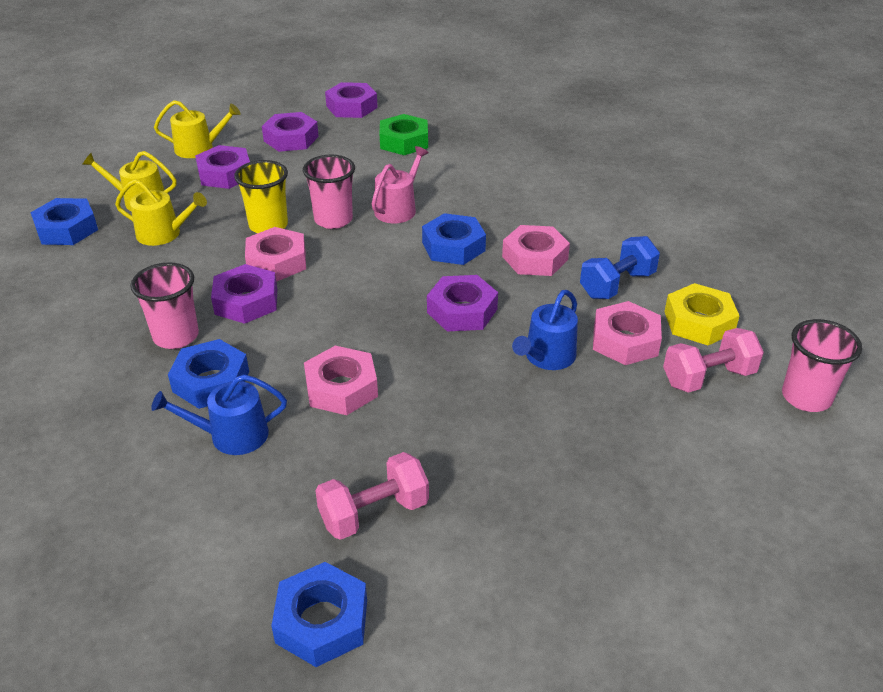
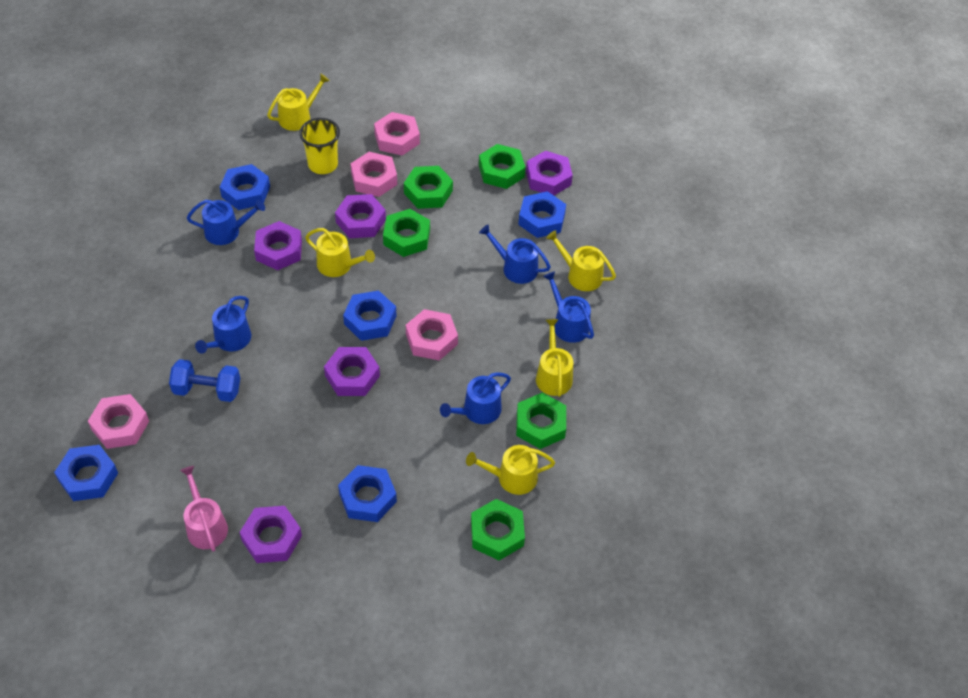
blue nut: 4 -> 5
blue watering can: 2 -> 5
green nut: 1 -> 5
pink cup: 3 -> 0
pink dumbbell: 2 -> 0
yellow nut: 1 -> 0
yellow watering can: 3 -> 5

